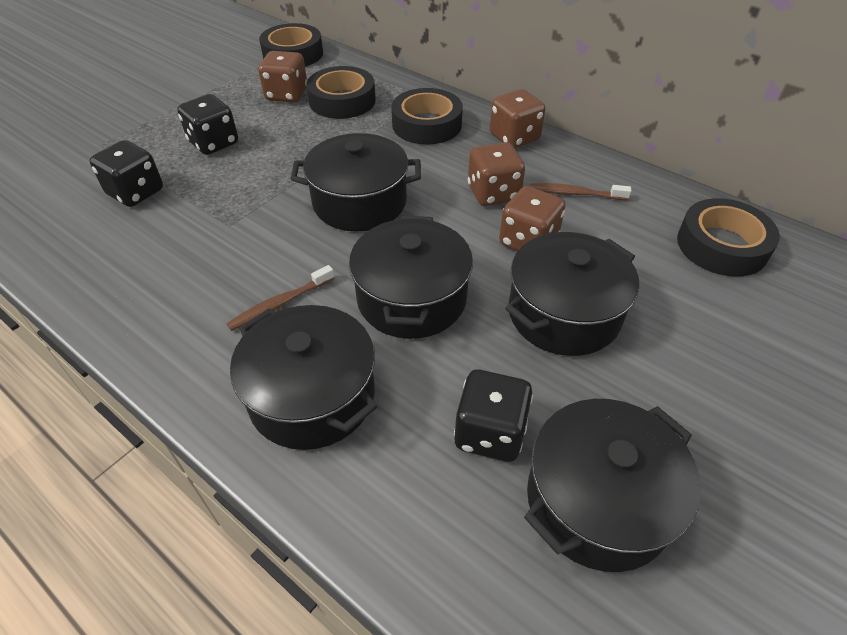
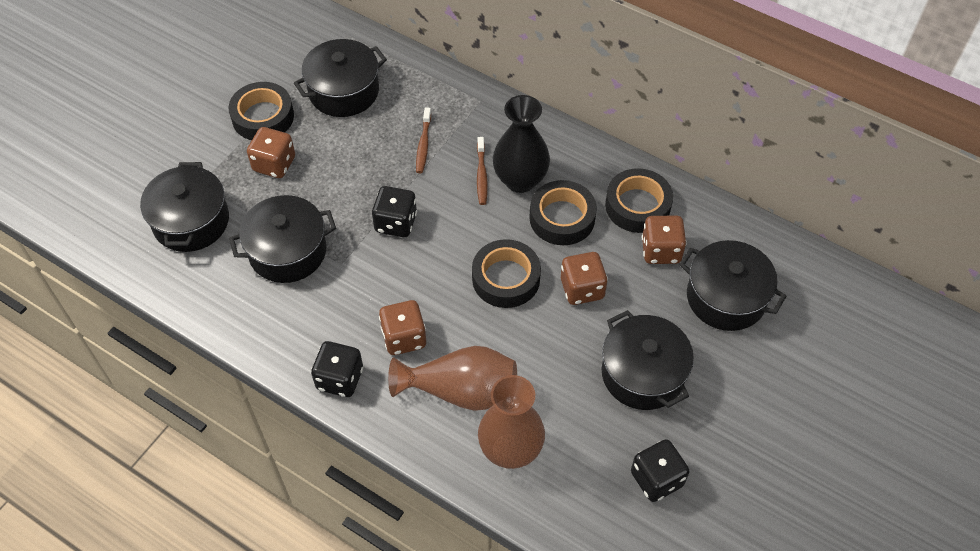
black vase: 0 -> 1
brown vase: 0 -> 2

